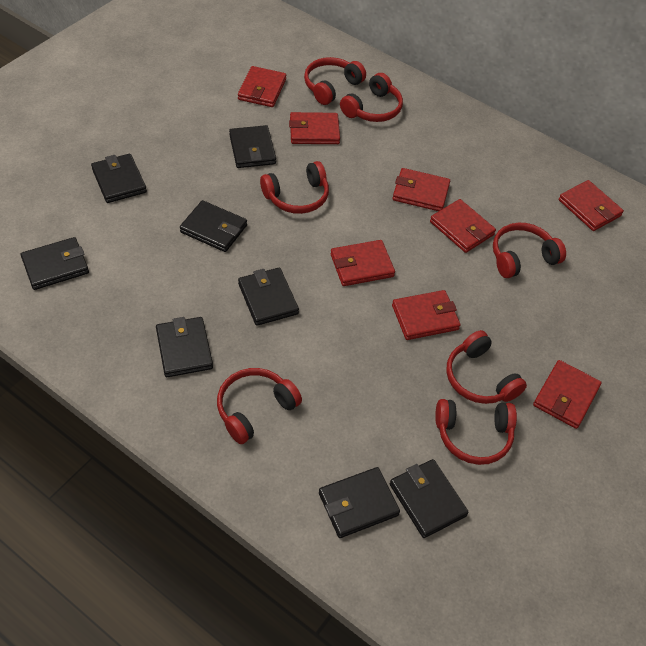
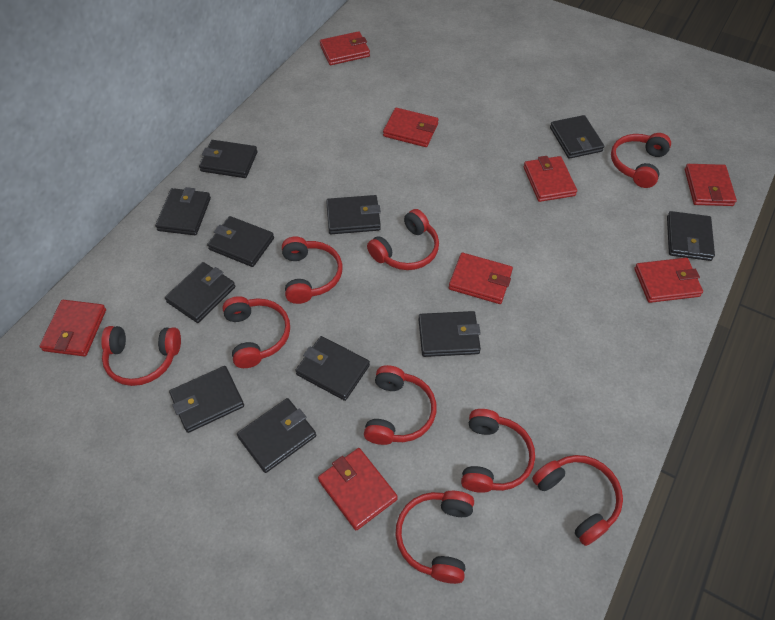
black wallet: 8 -> 11
red headphones: 7 -> 9

